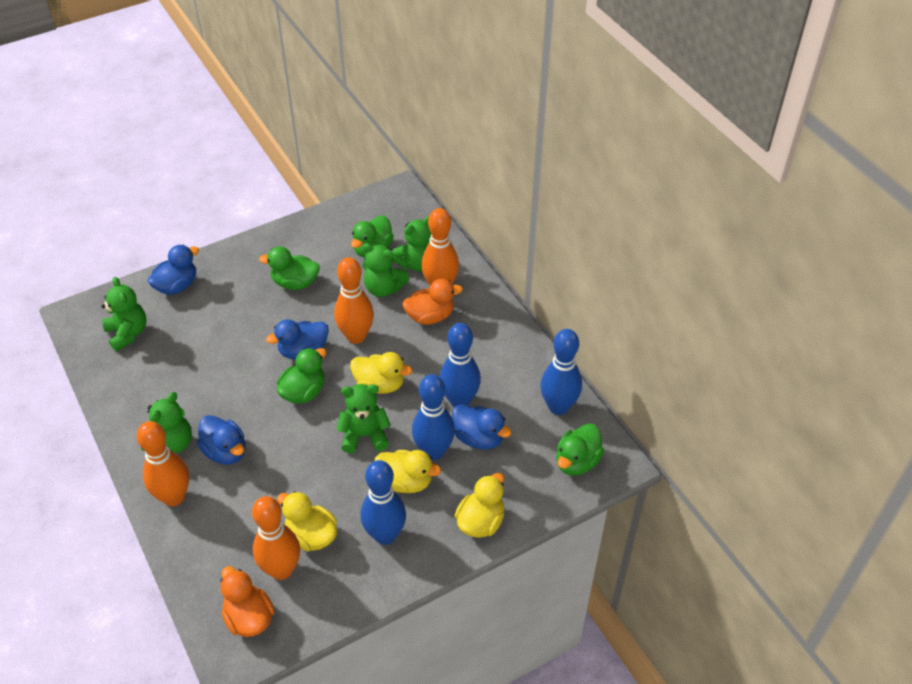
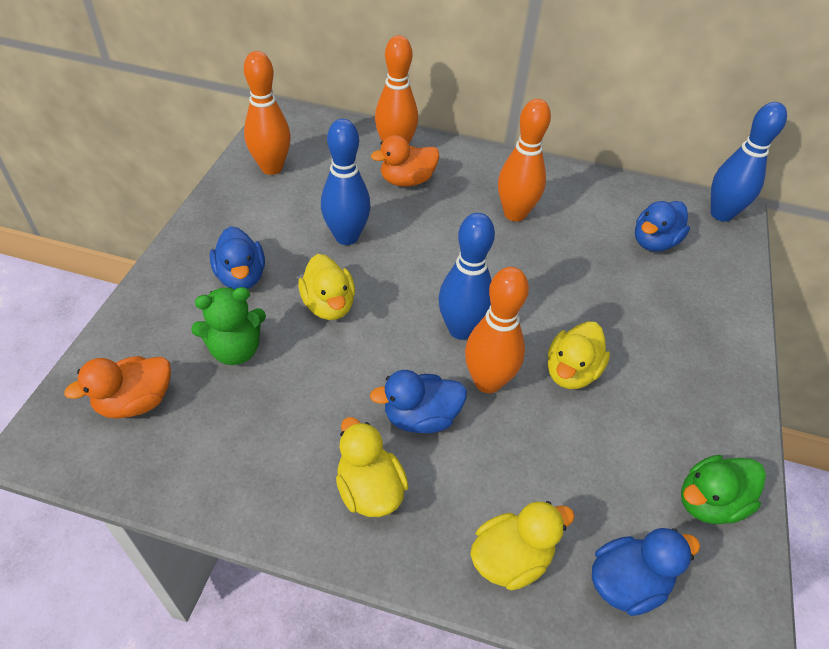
blue bowling pin: 4 -> 3
green duck: 4 -> 1
green teddy bear: 5 -> 1

